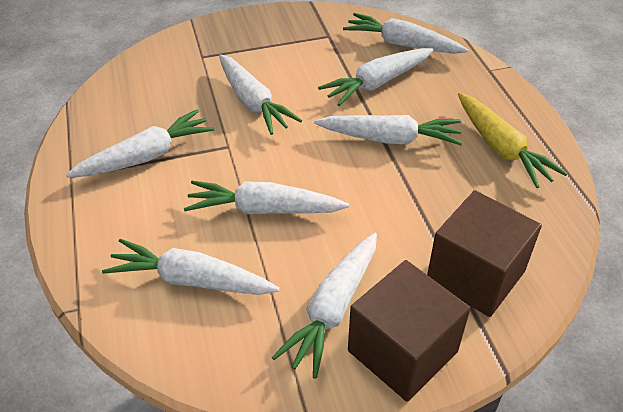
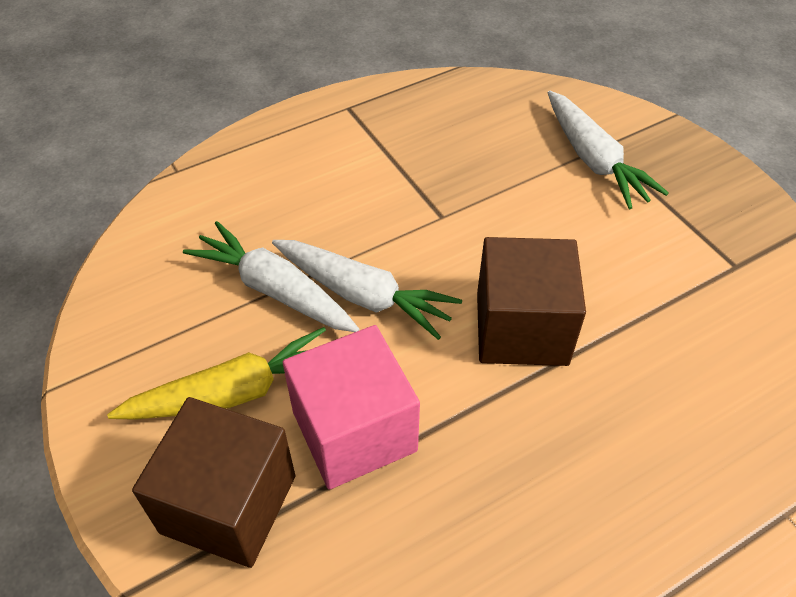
pink cube: 0 -> 1
white carrot: 8 -> 3

